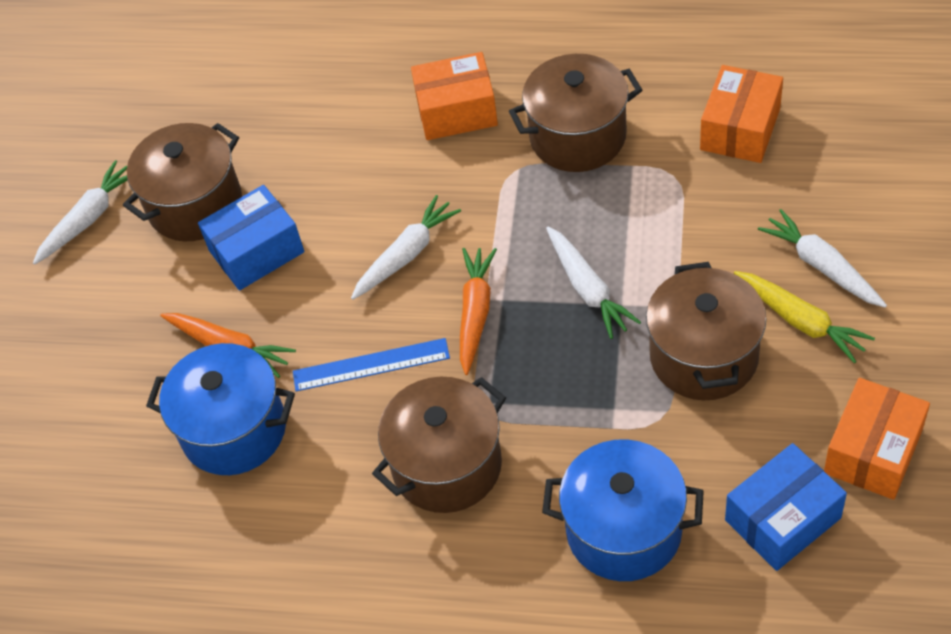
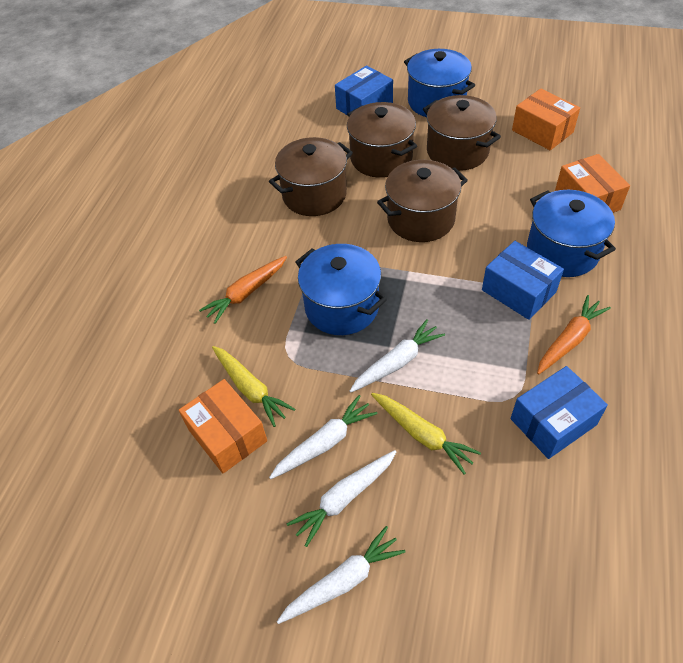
blue box: 2 -> 3
blue pot: 2 -> 3
blue ruler: 1 -> 0
yellow carrot: 1 -> 2

